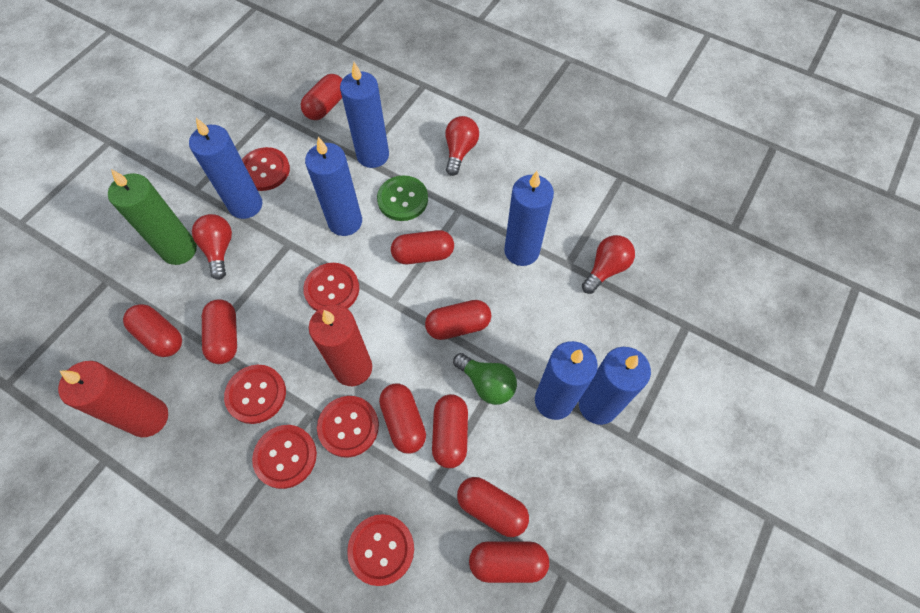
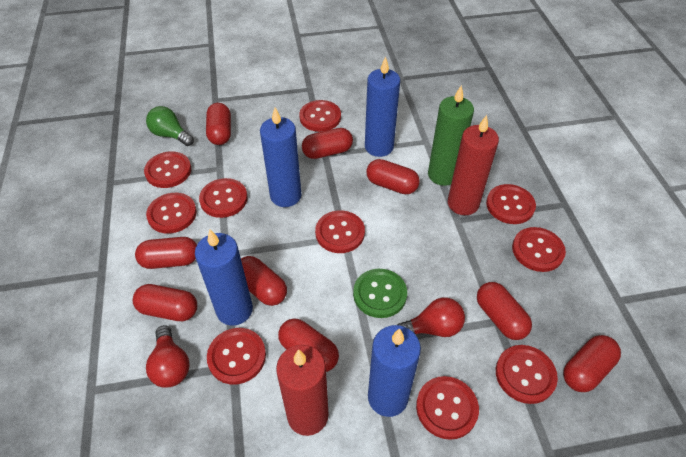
blue candle: 6 -> 4
red button: 6 -> 10
red light bulb: 3 -> 2

